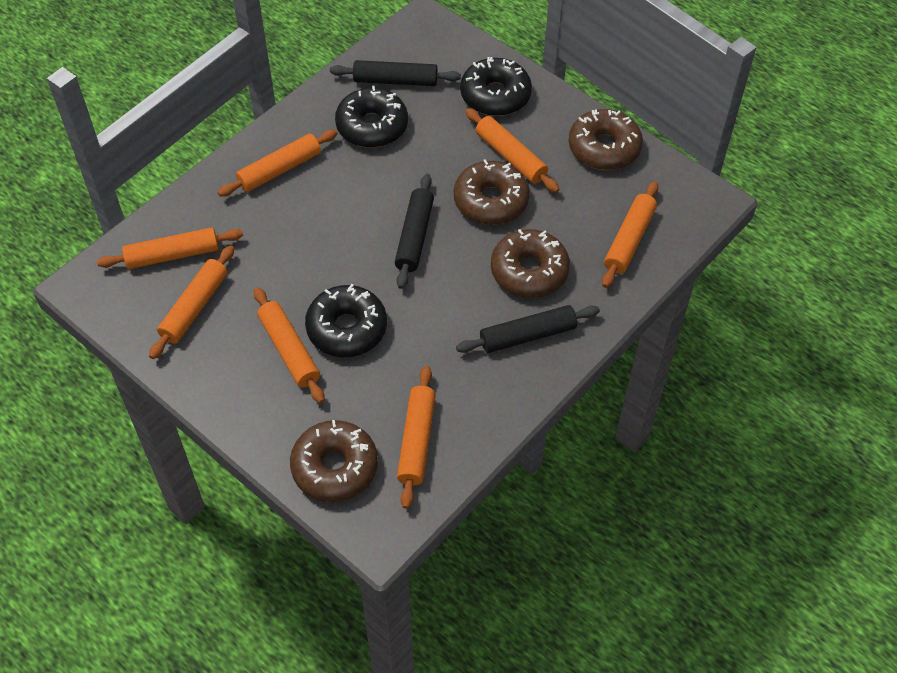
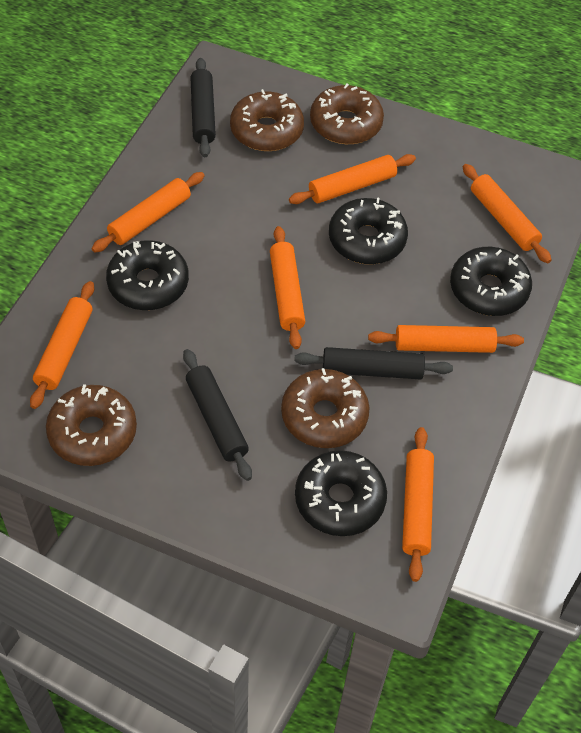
black donut: 3 -> 4

